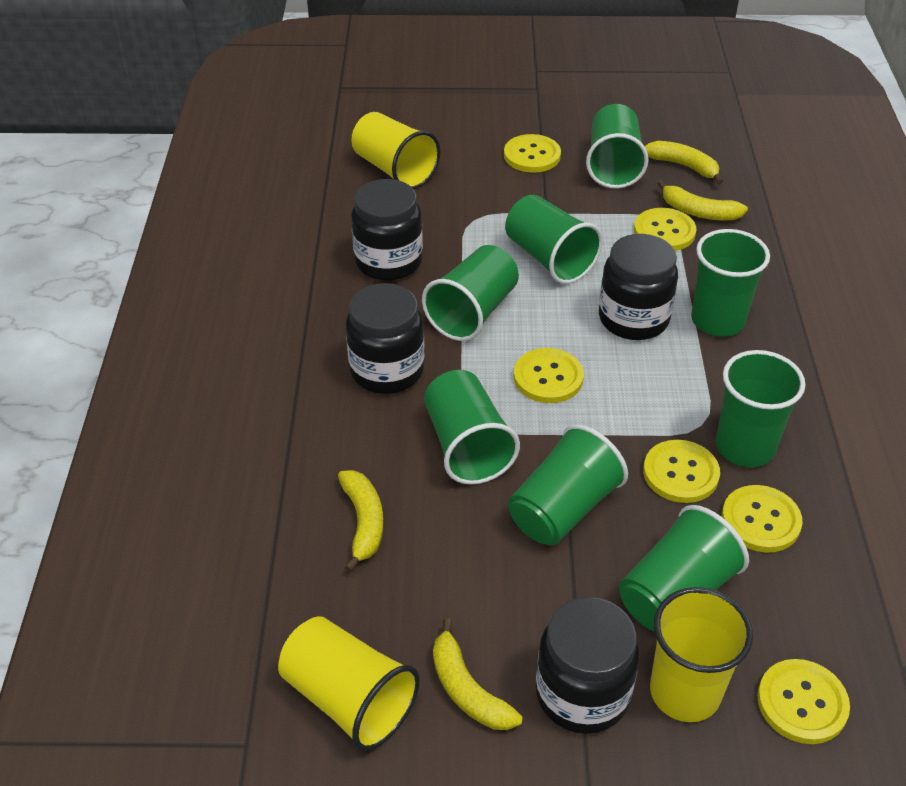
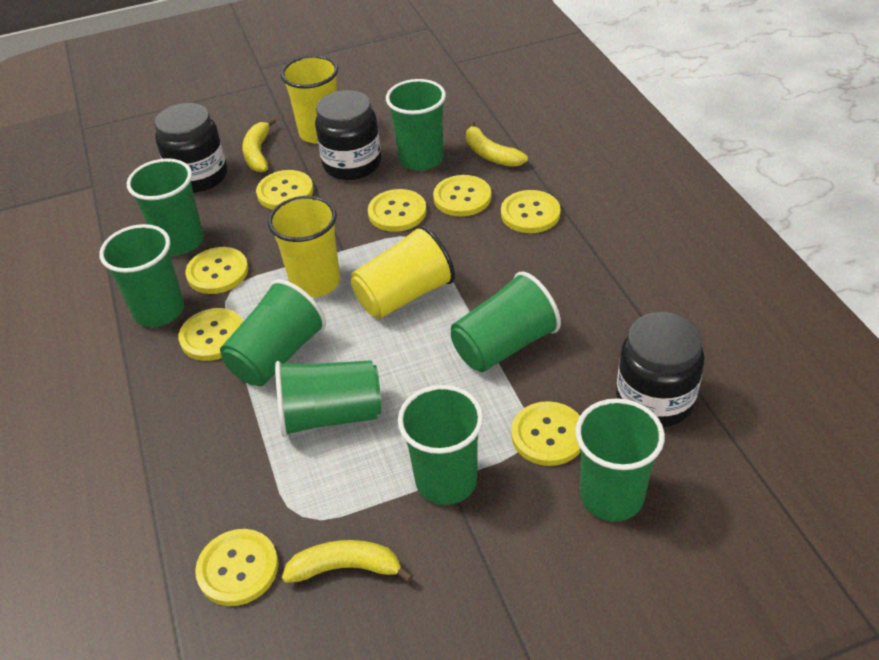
black jar: 4 -> 3
yellow banana: 4 -> 3
yellow button: 6 -> 8

